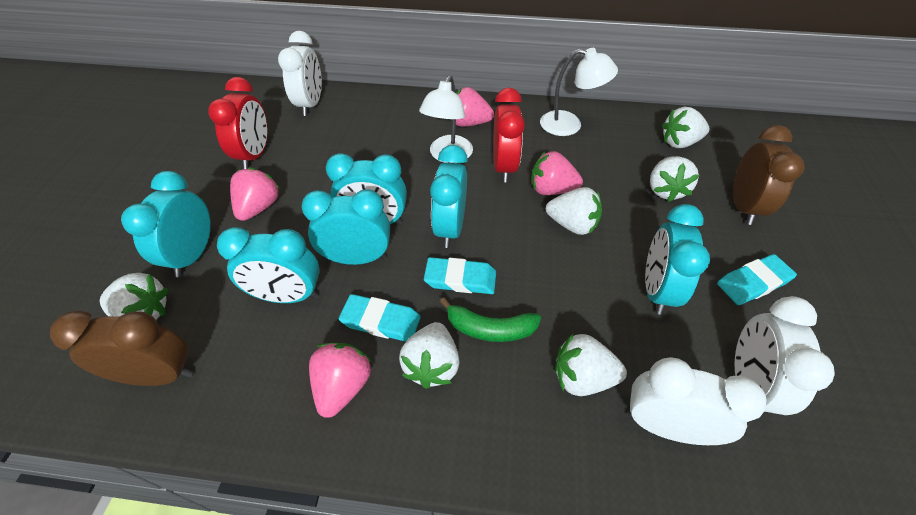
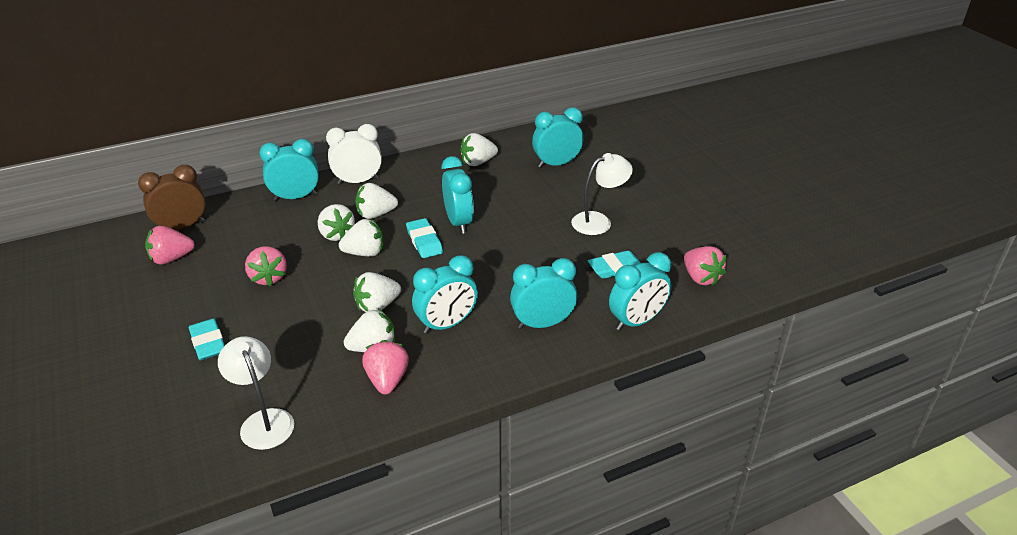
brown clock: 2 -> 1
green banana: 1 -> 0
red clock: 2 -> 0
white clock: 3 -> 1

